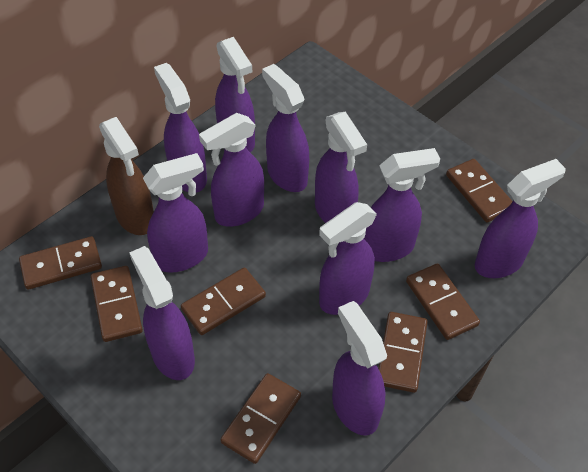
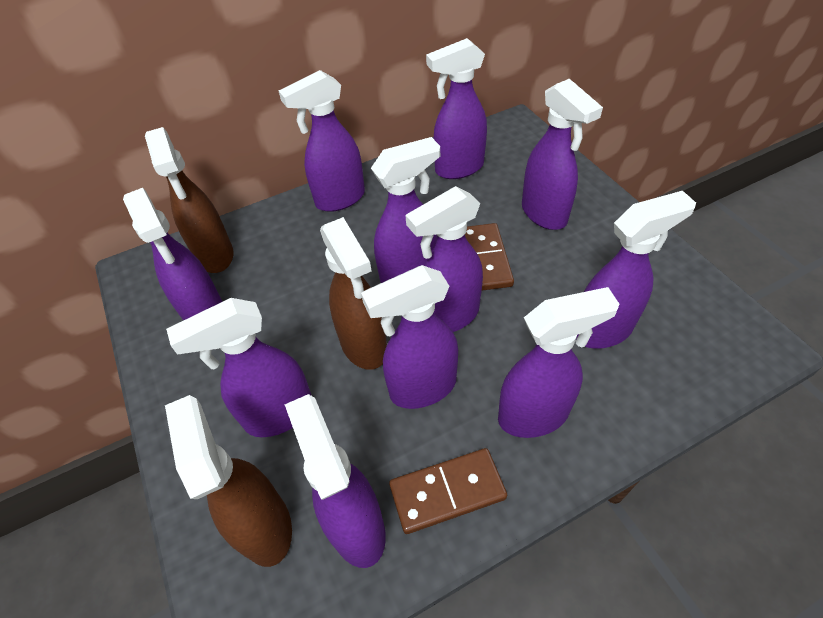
brown domino: 7 -> 2
brown spray bottle: 1 -> 3

